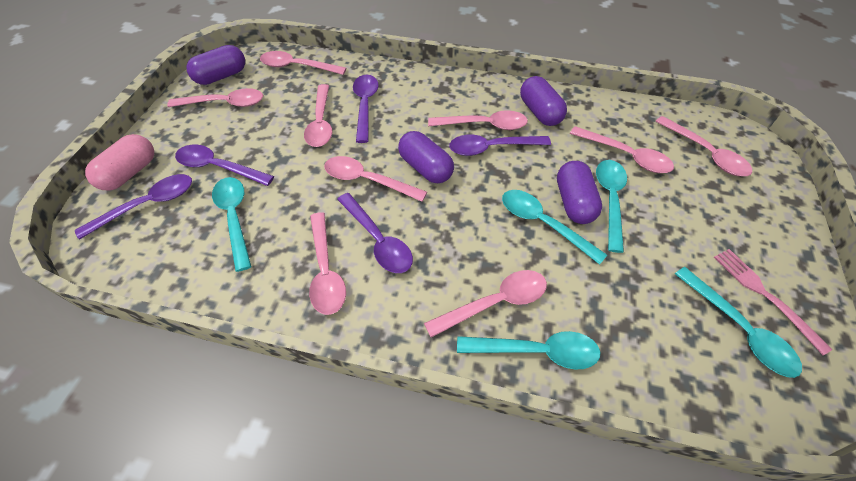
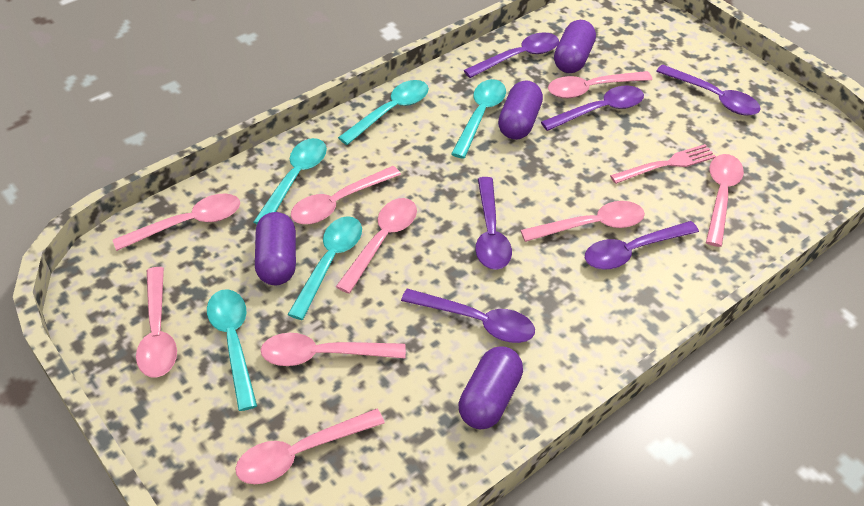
pink capsule: 1 -> 0
purple spoon: 5 -> 6

